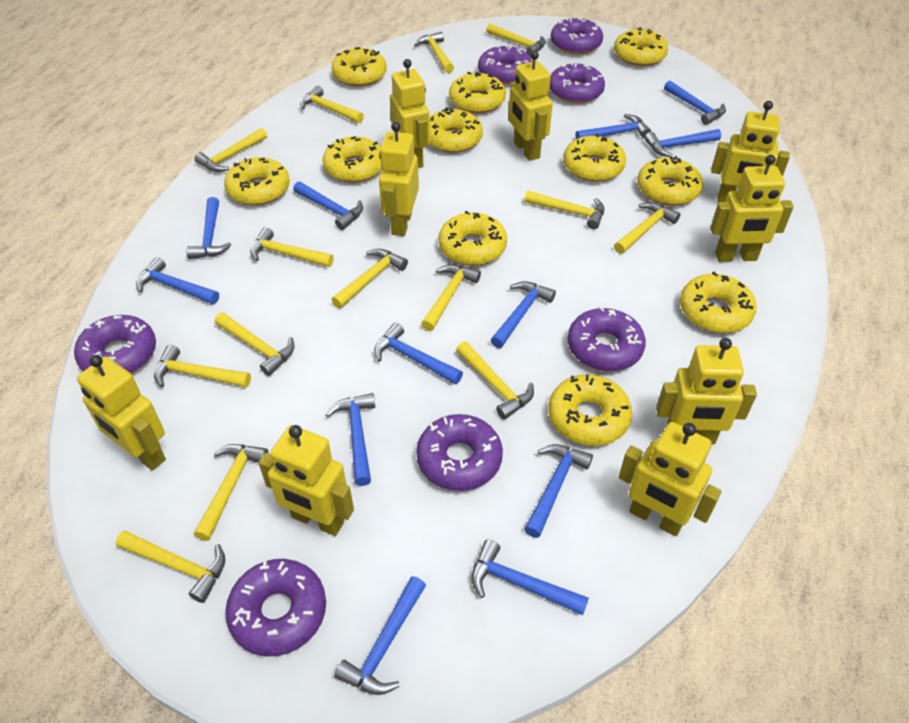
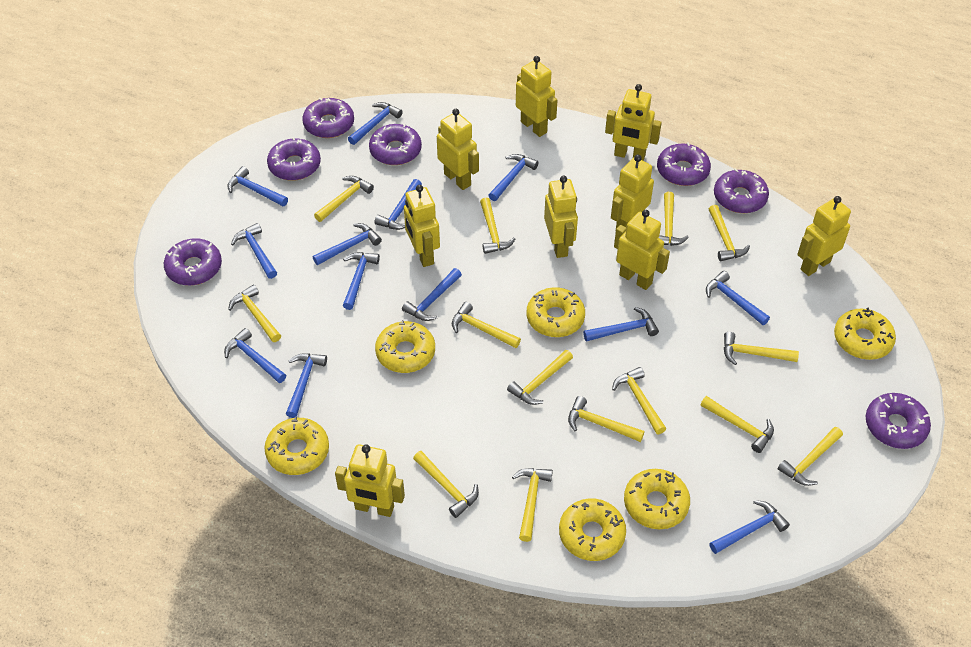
blue hammer: 12 -> 13
yellow donut: 11 -> 6

